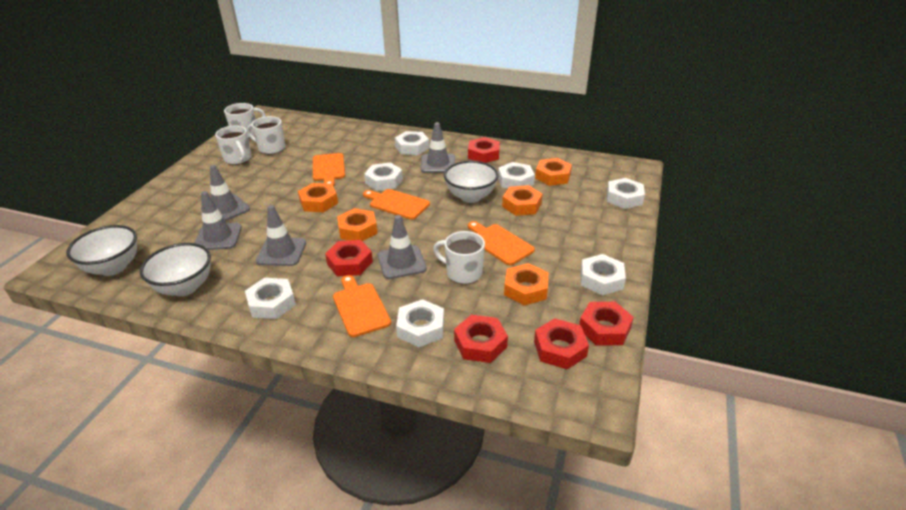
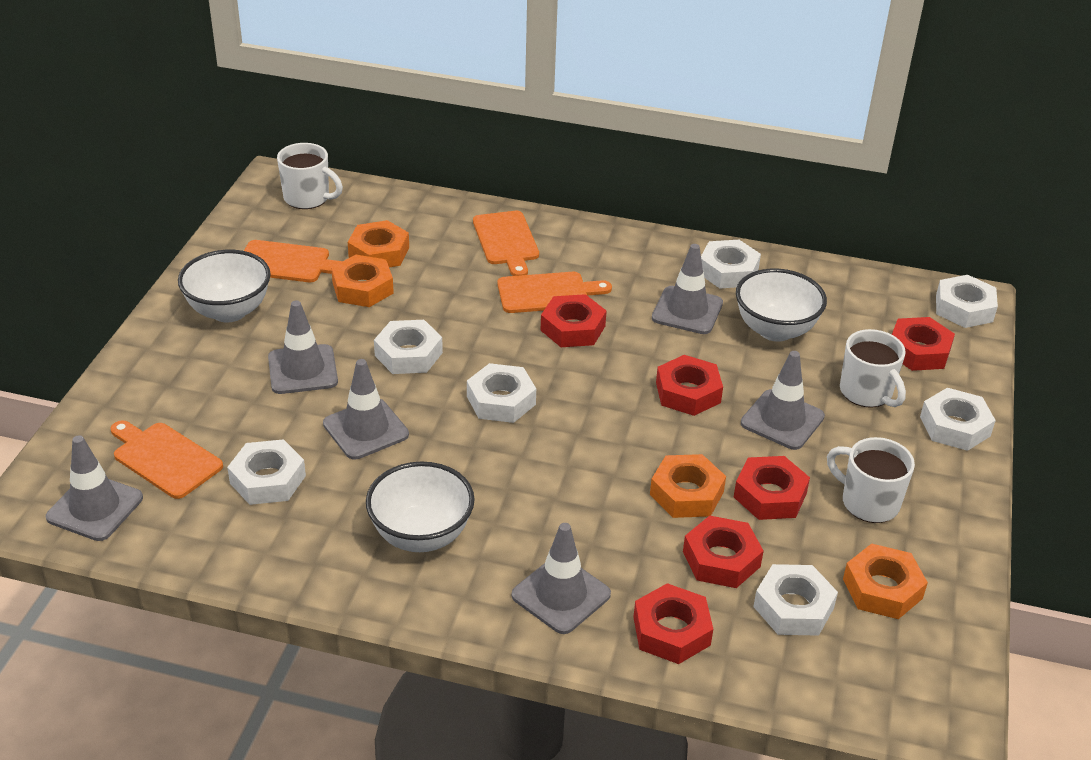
grey traffic cone: 5 -> 6
orange nut: 5 -> 4
red nut: 5 -> 6
white mug: 4 -> 3

